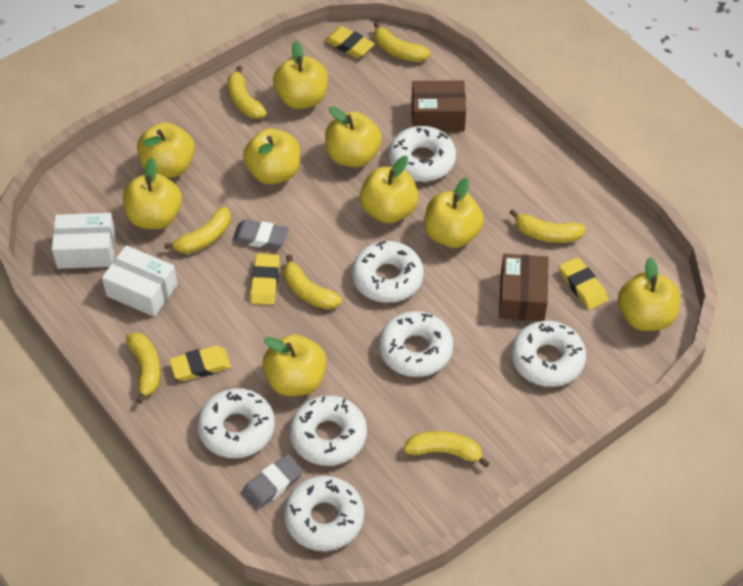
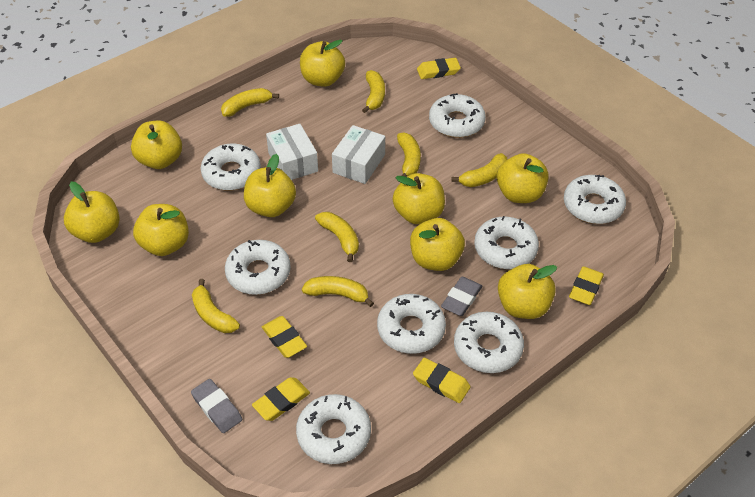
brown box: 2 -> 0
white donut: 7 -> 8
yellow eraser: 4 -> 5

